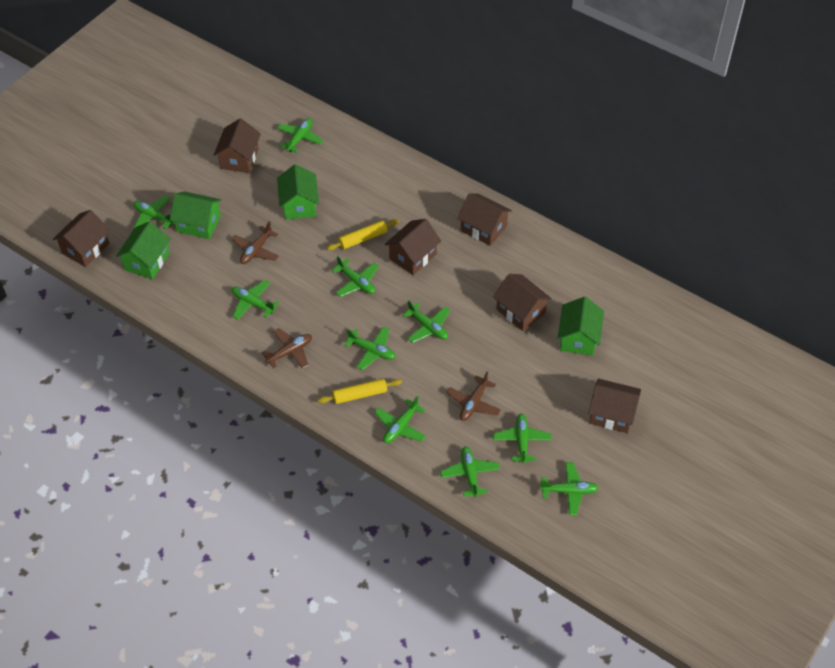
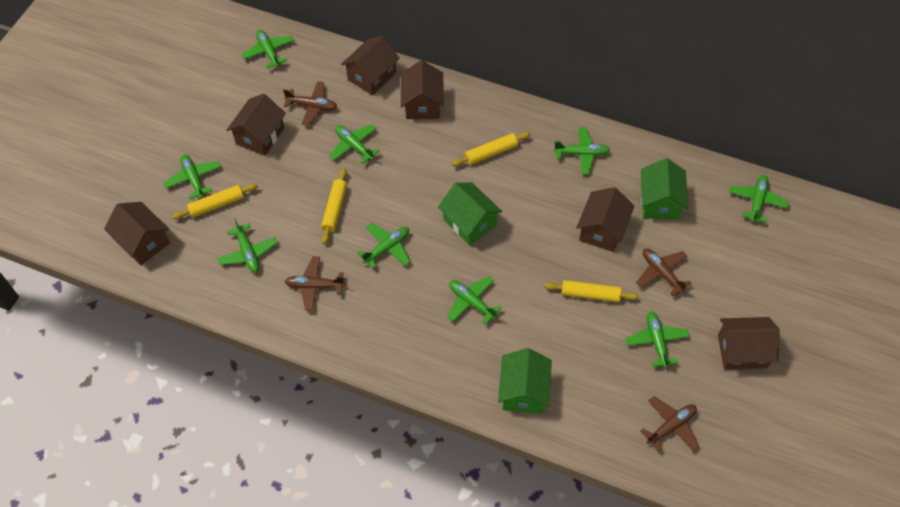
brown plane: 3 -> 4
green house: 4 -> 3
green plane: 10 -> 9
yellow rolling pin: 2 -> 4

